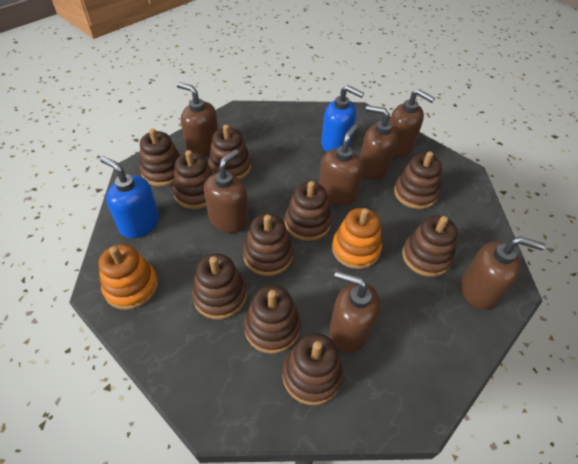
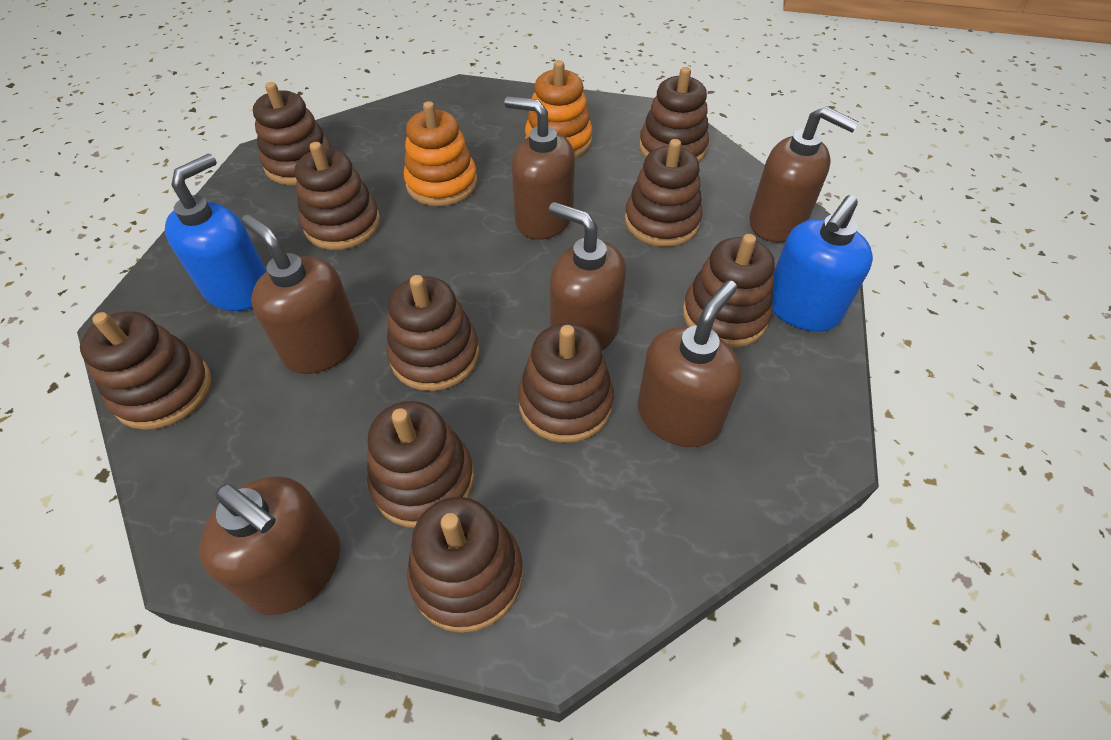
brown soap dispenser: 7 -> 6

